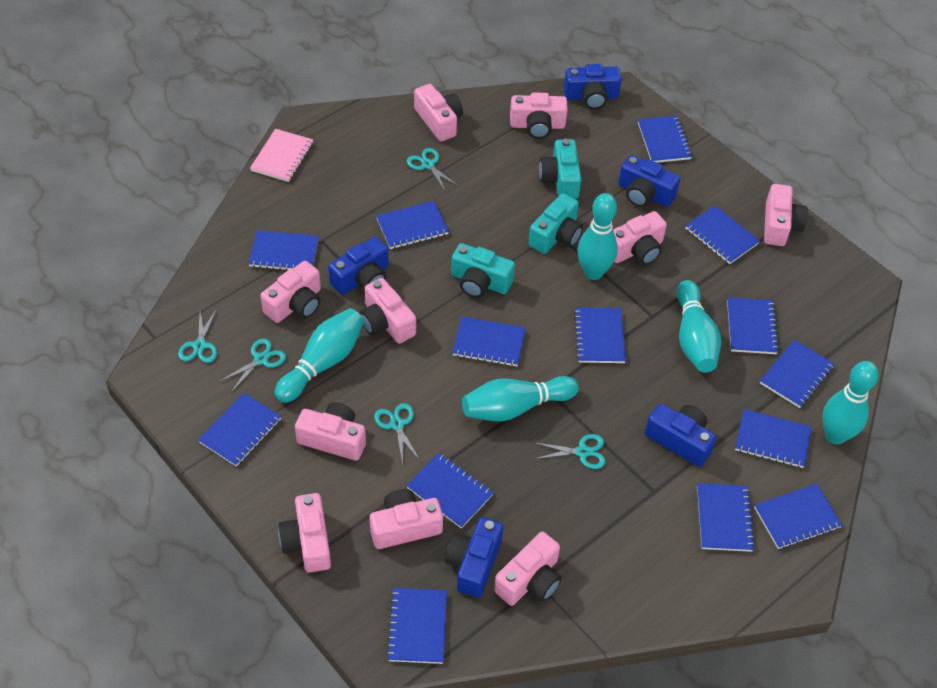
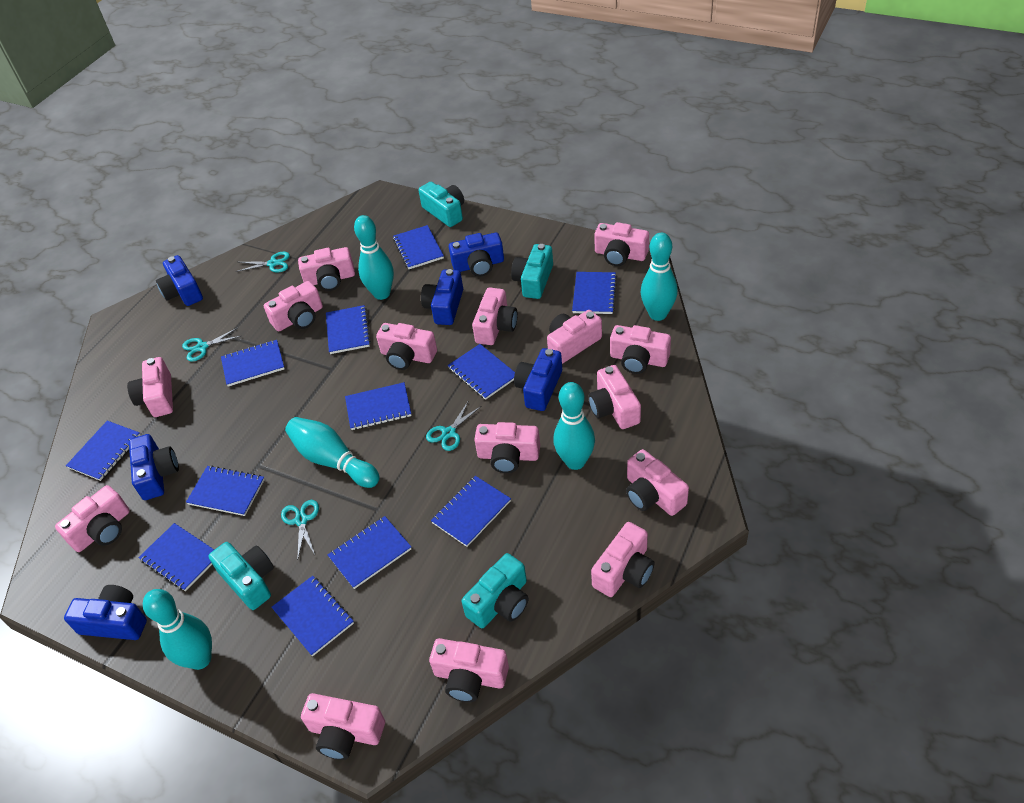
blue camera: 5 -> 6
blue notebook: 14 -> 12
pink camera: 10 -> 15
pink notebook: 1 -> 0
turquoise camera: 3 -> 4
turquoise scissors: 5 -> 4

